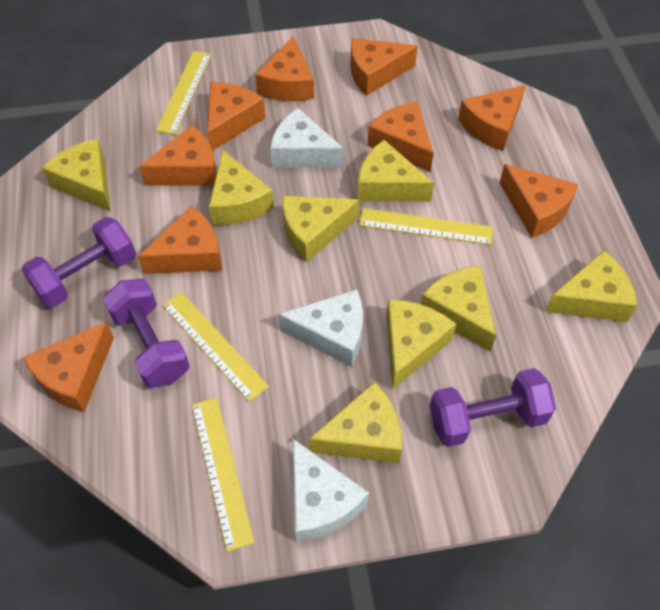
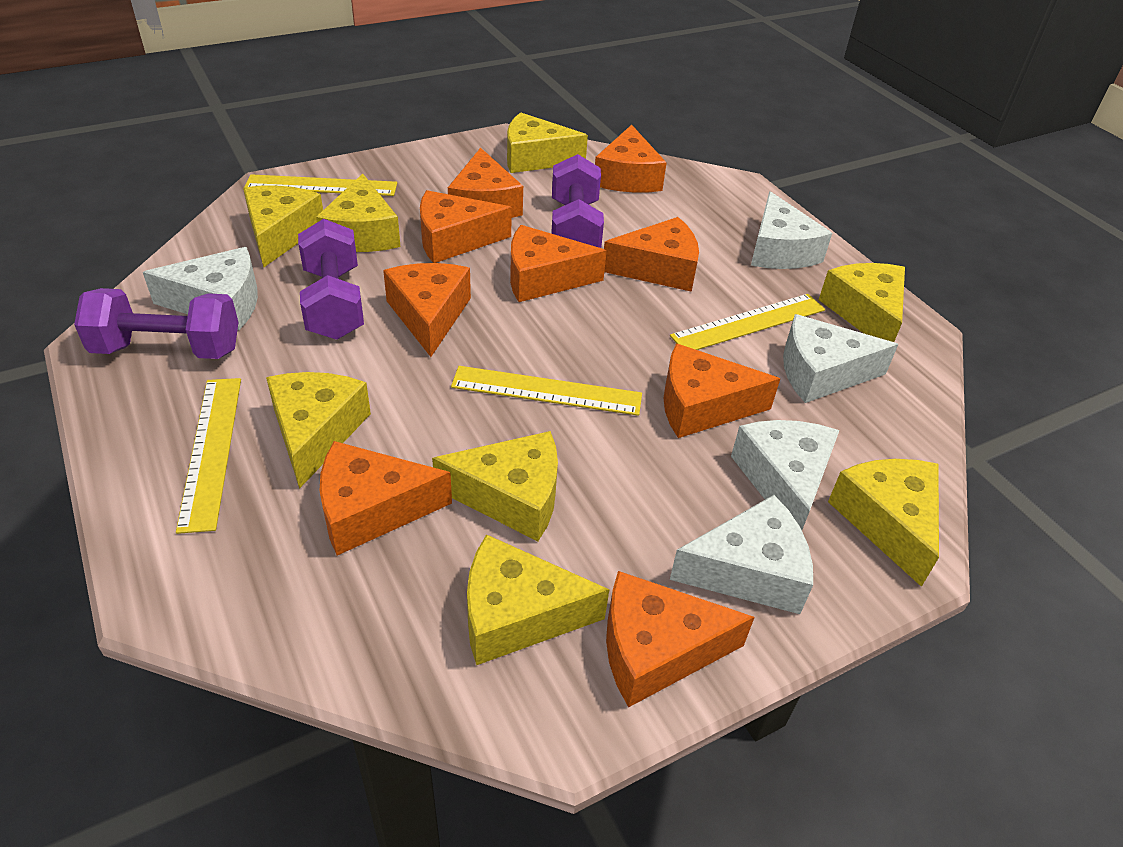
white cheese: 3 -> 5

